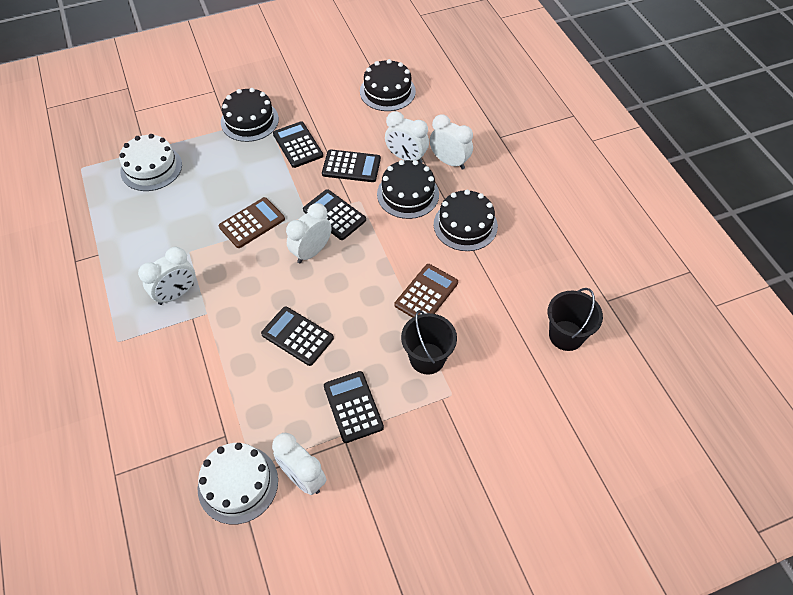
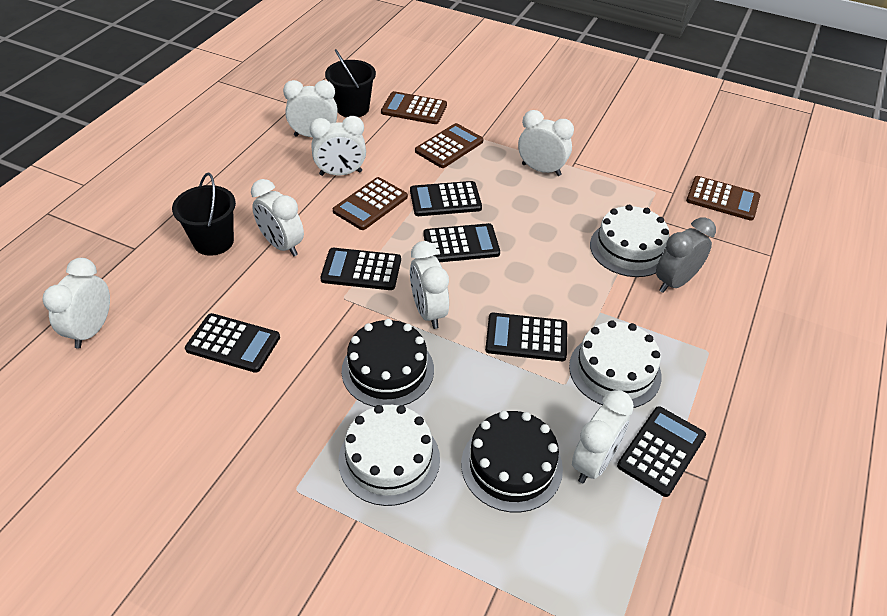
black cake: 4 -> 2
black calculator: 5 -> 6
brown calculator: 2 -> 4
grey clock: 0 -> 1
white cake: 2 -> 3
white clock: 5 -> 7

